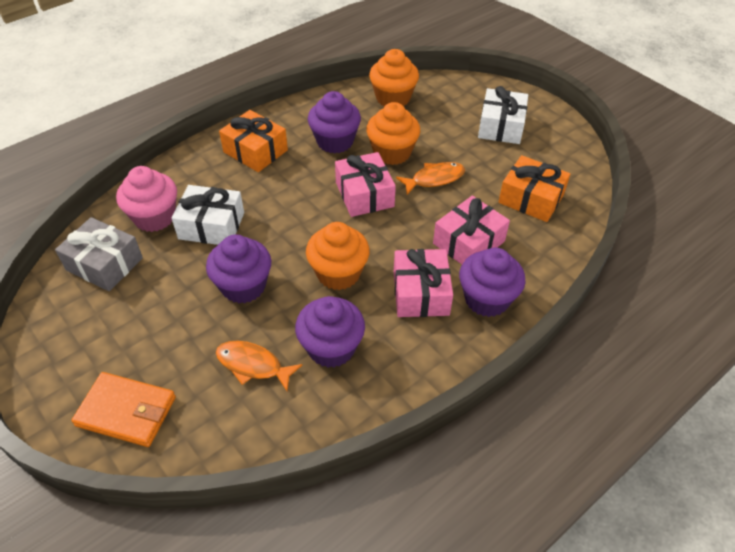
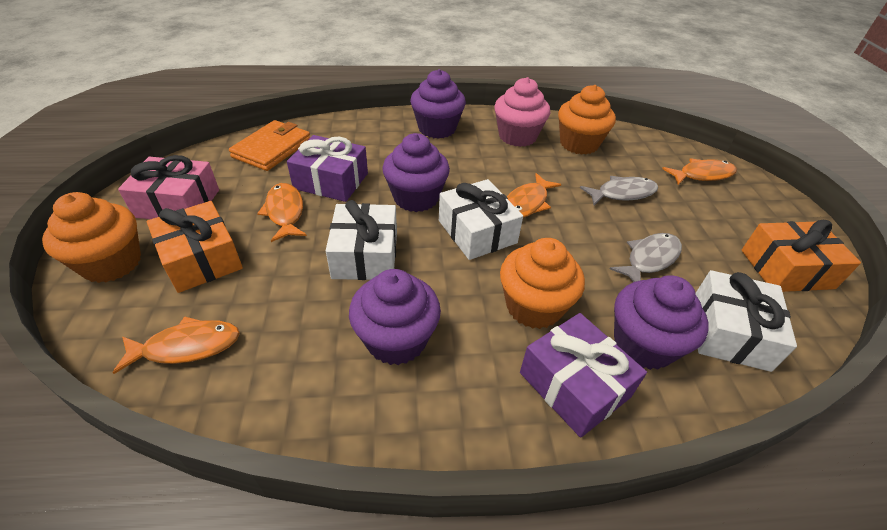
grey fish: 0 -> 2
grey gift: 1 -> 0
orange fish: 2 -> 4
pink gift: 3 -> 1
purple gift: 0 -> 2
white gift: 2 -> 3

